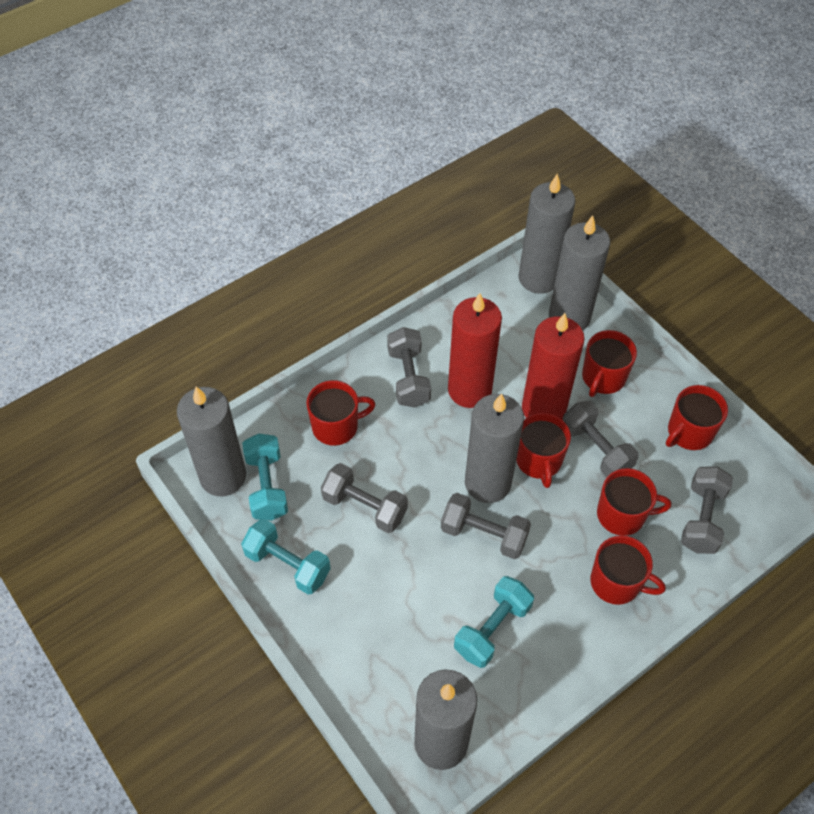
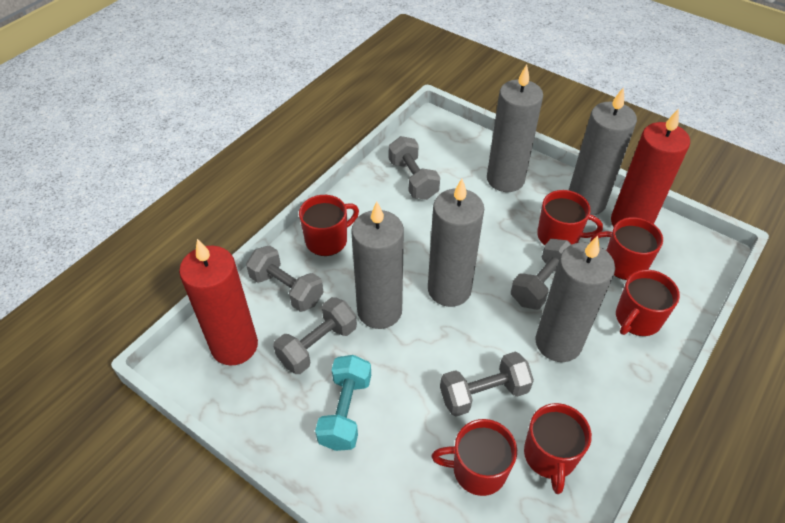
turquoise dumbbell: 3 -> 1

